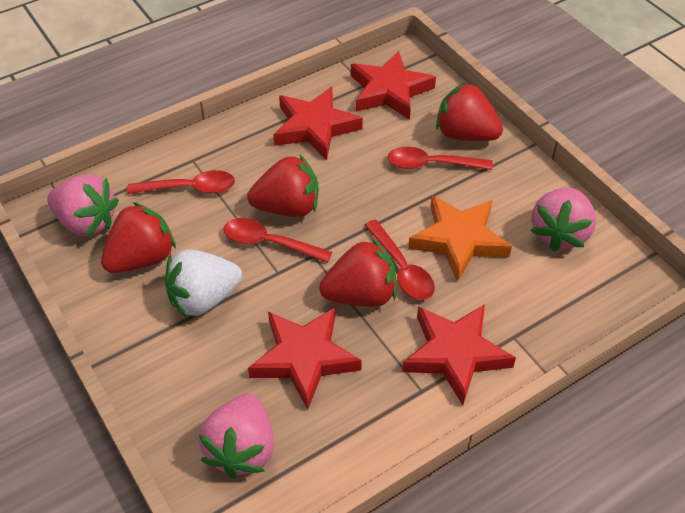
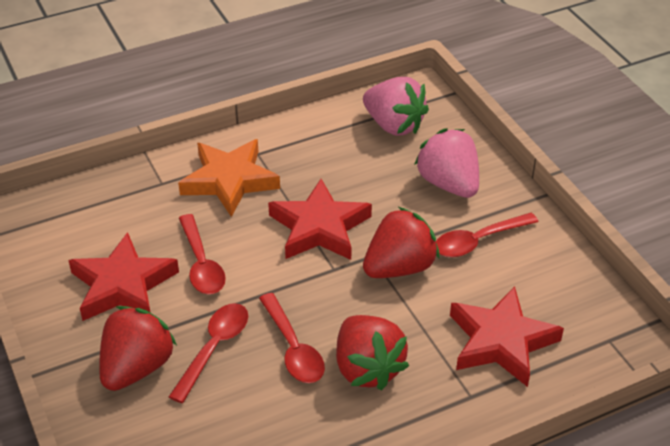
pink strawberry: 3 -> 2
red star: 4 -> 3
red strawberry: 4 -> 3
white strawberry: 1 -> 0

